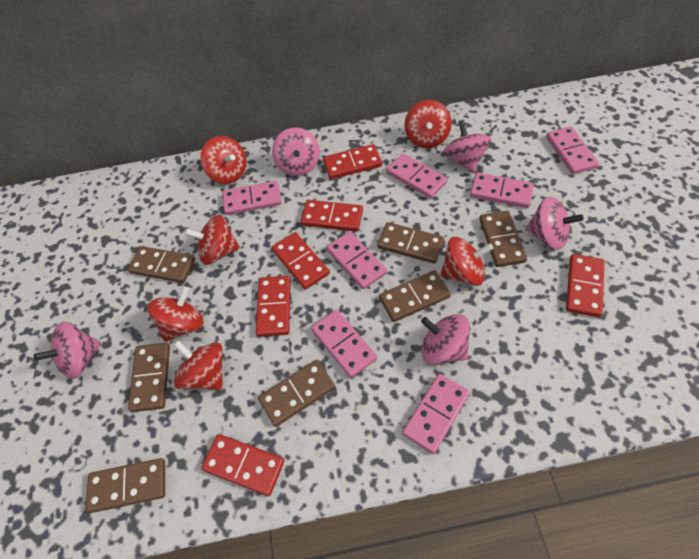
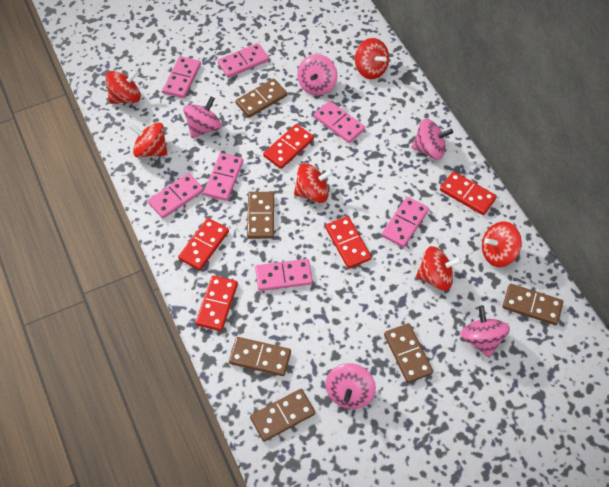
brown domino: 7 -> 6
red domino: 6 -> 5

